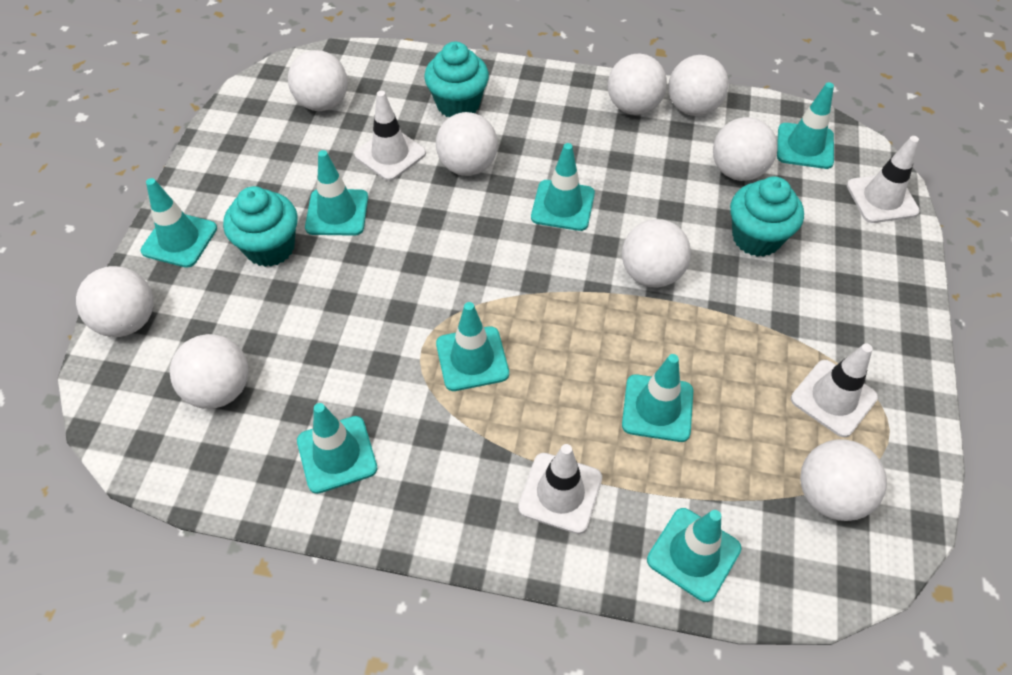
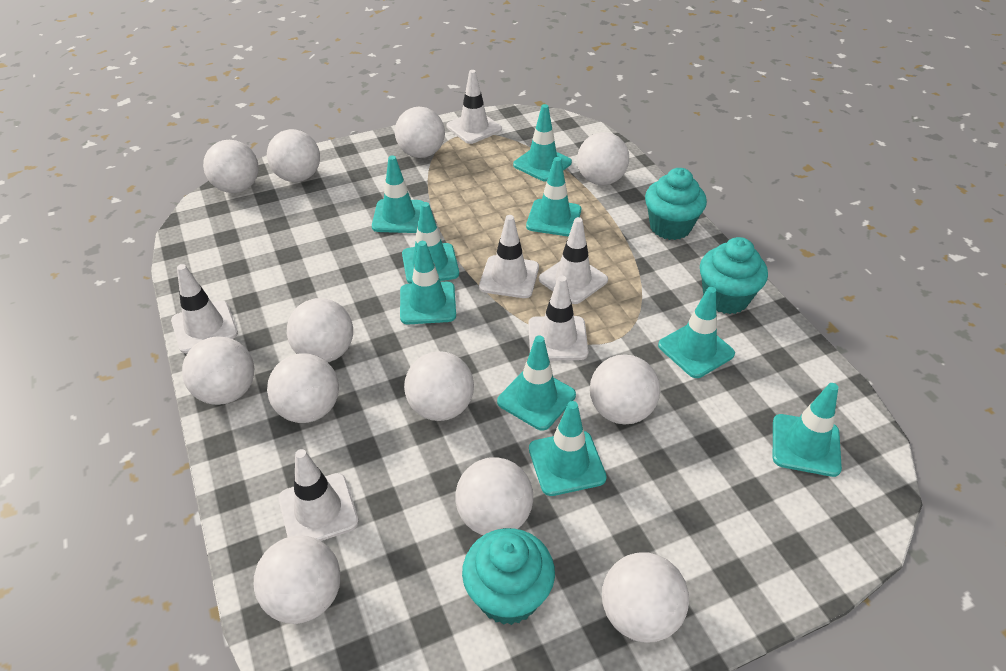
turquoise traffic cone: 8 -> 9
white ball: 9 -> 12
white traffic cone: 4 -> 6

